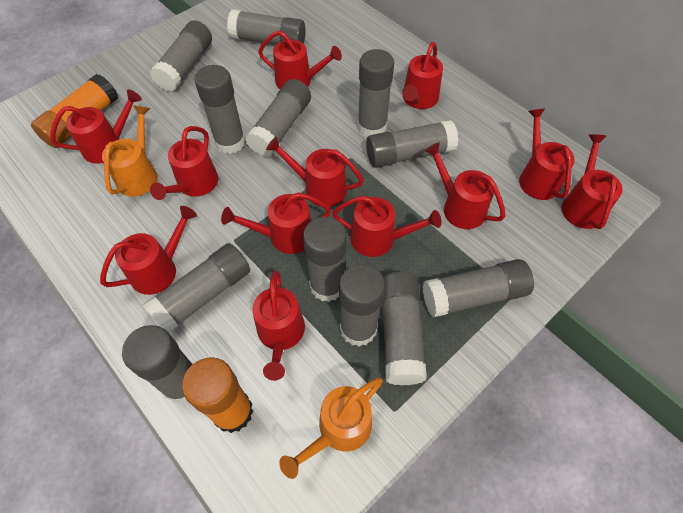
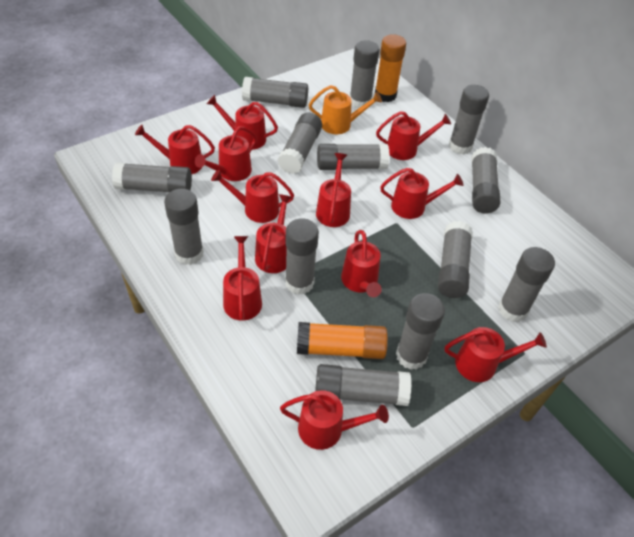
grey glue stick: 12 -> 13
orange watering can: 2 -> 1

